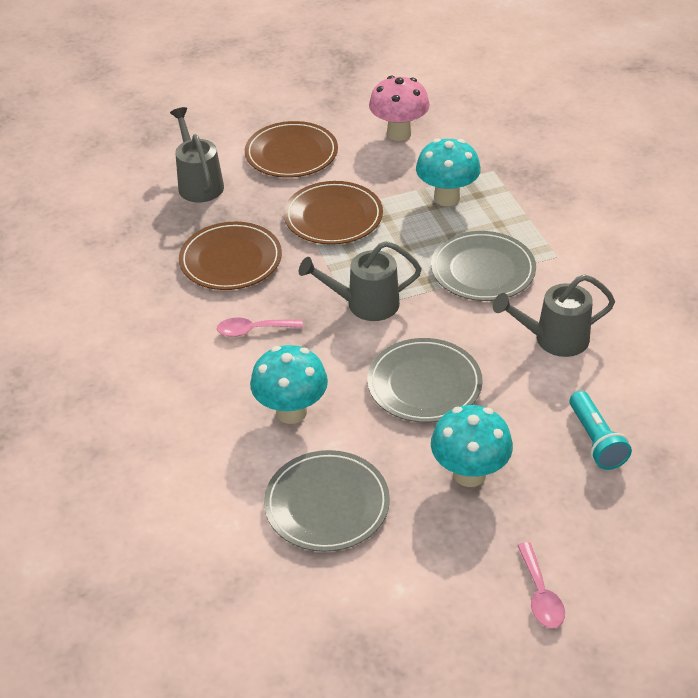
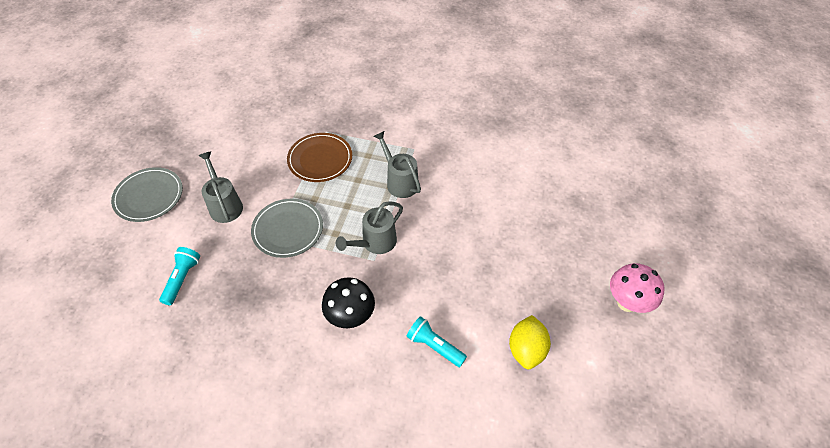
black mushroom: 0 -> 1
brown plate: 3 -> 1
grey plate: 3 -> 2
pink spoon: 2 -> 0
turquoise flashlight: 1 -> 2
turquoise mushroom: 3 -> 0
yellow lemon: 0 -> 1

